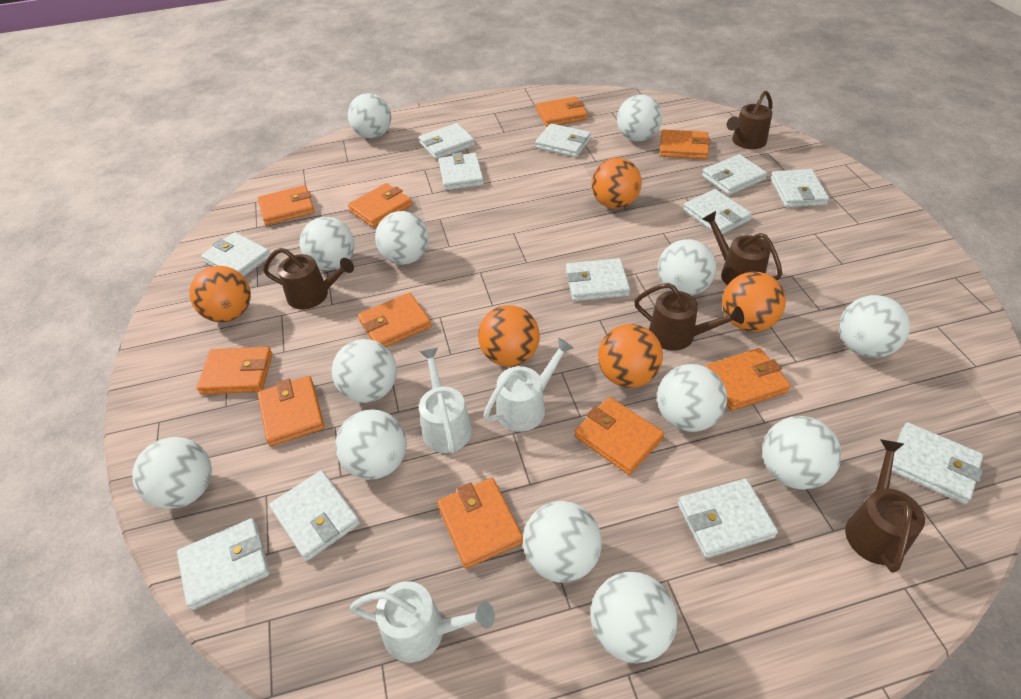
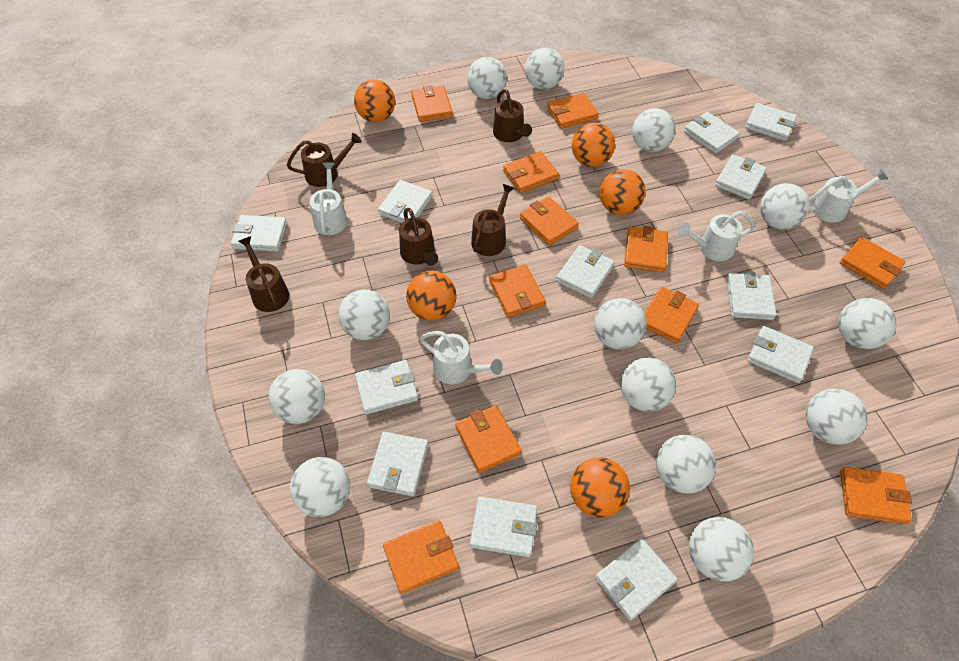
orange wallet: 10 -> 11
white watering can: 3 -> 4

